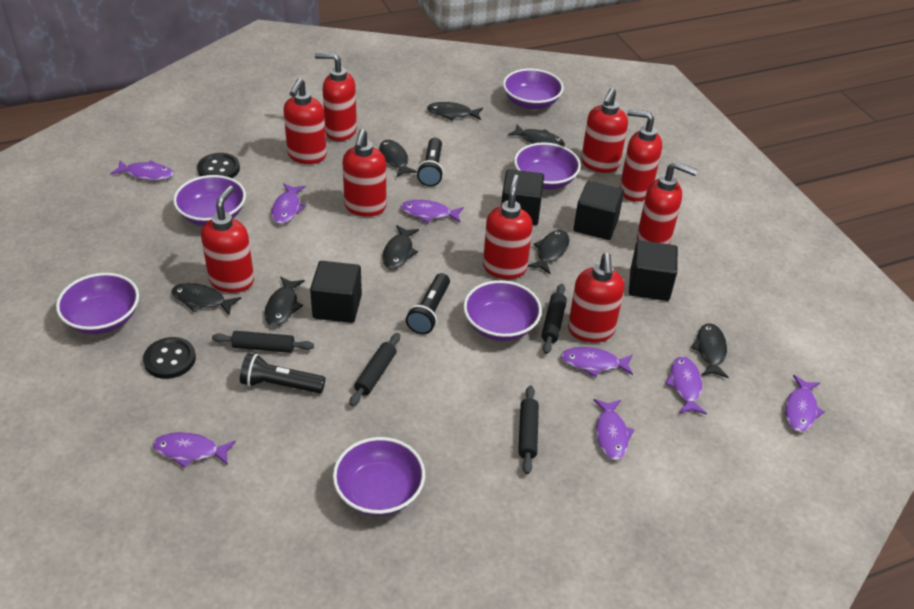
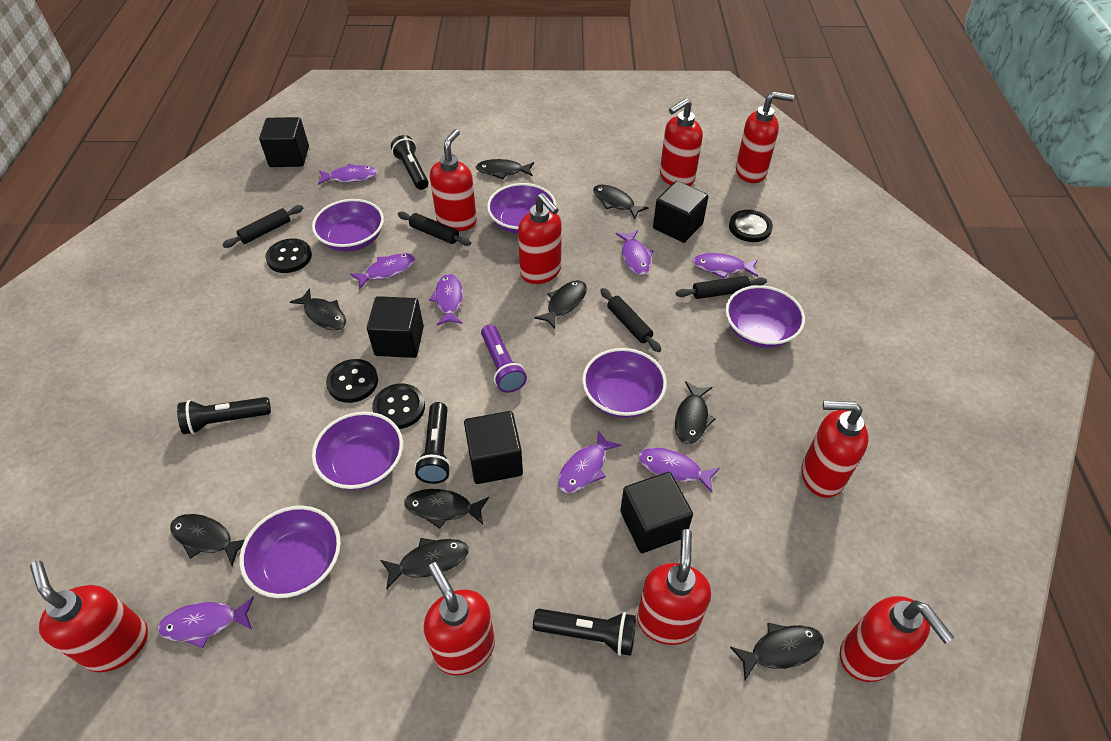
black button: 2 -> 4
black cube: 4 -> 5
black fish: 8 -> 9
black flashlight: 3 -> 4
purple flashlight: 0 -> 1

